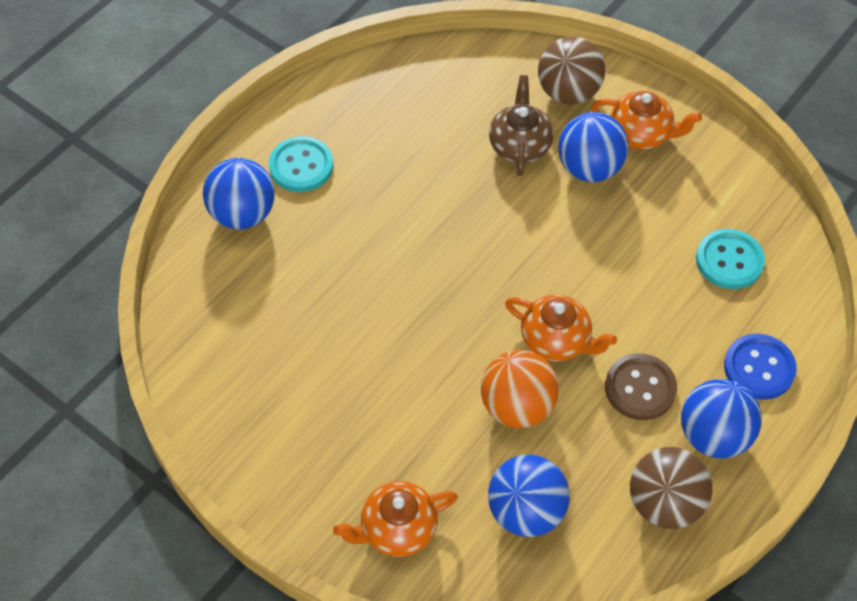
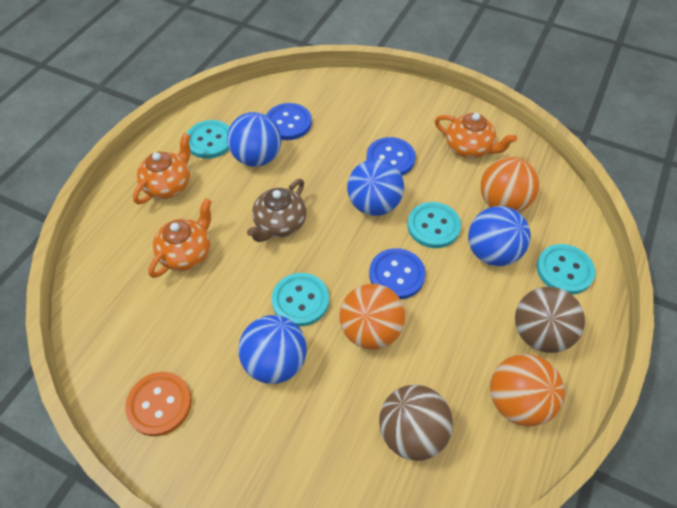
blue button: 1 -> 3
brown button: 1 -> 0
orange ball: 1 -> 3
orange button: 0 -> 1
turquoise button: 2 -> 4

